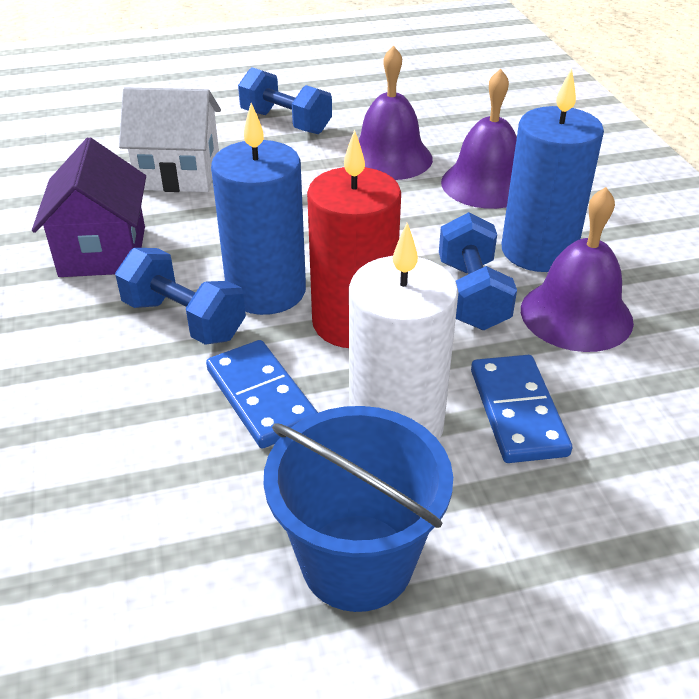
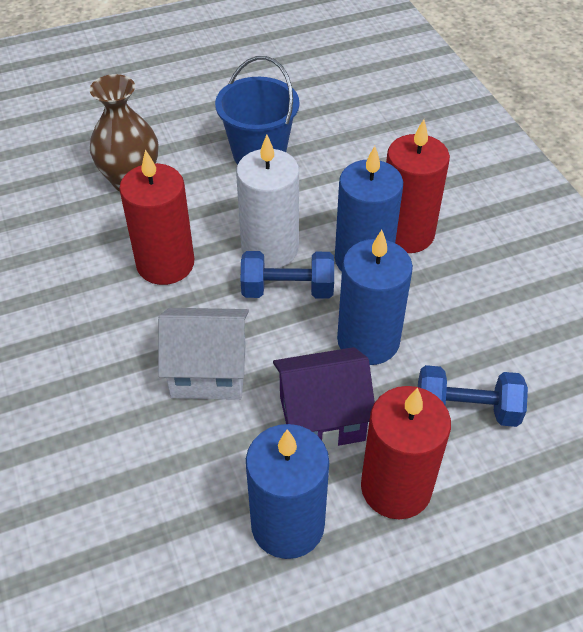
blue candle: 2 -> 3
blue domino: 2 -> 0
blue dumbbell: 3 -> 2
brown vase: 0 -> 1
purple bell: 3 -> 0
red candle: 1 -> 3

